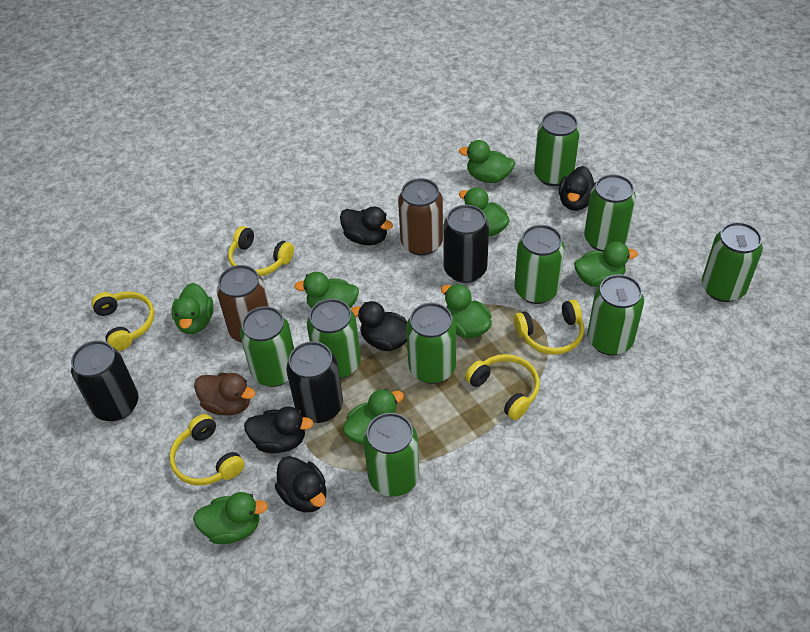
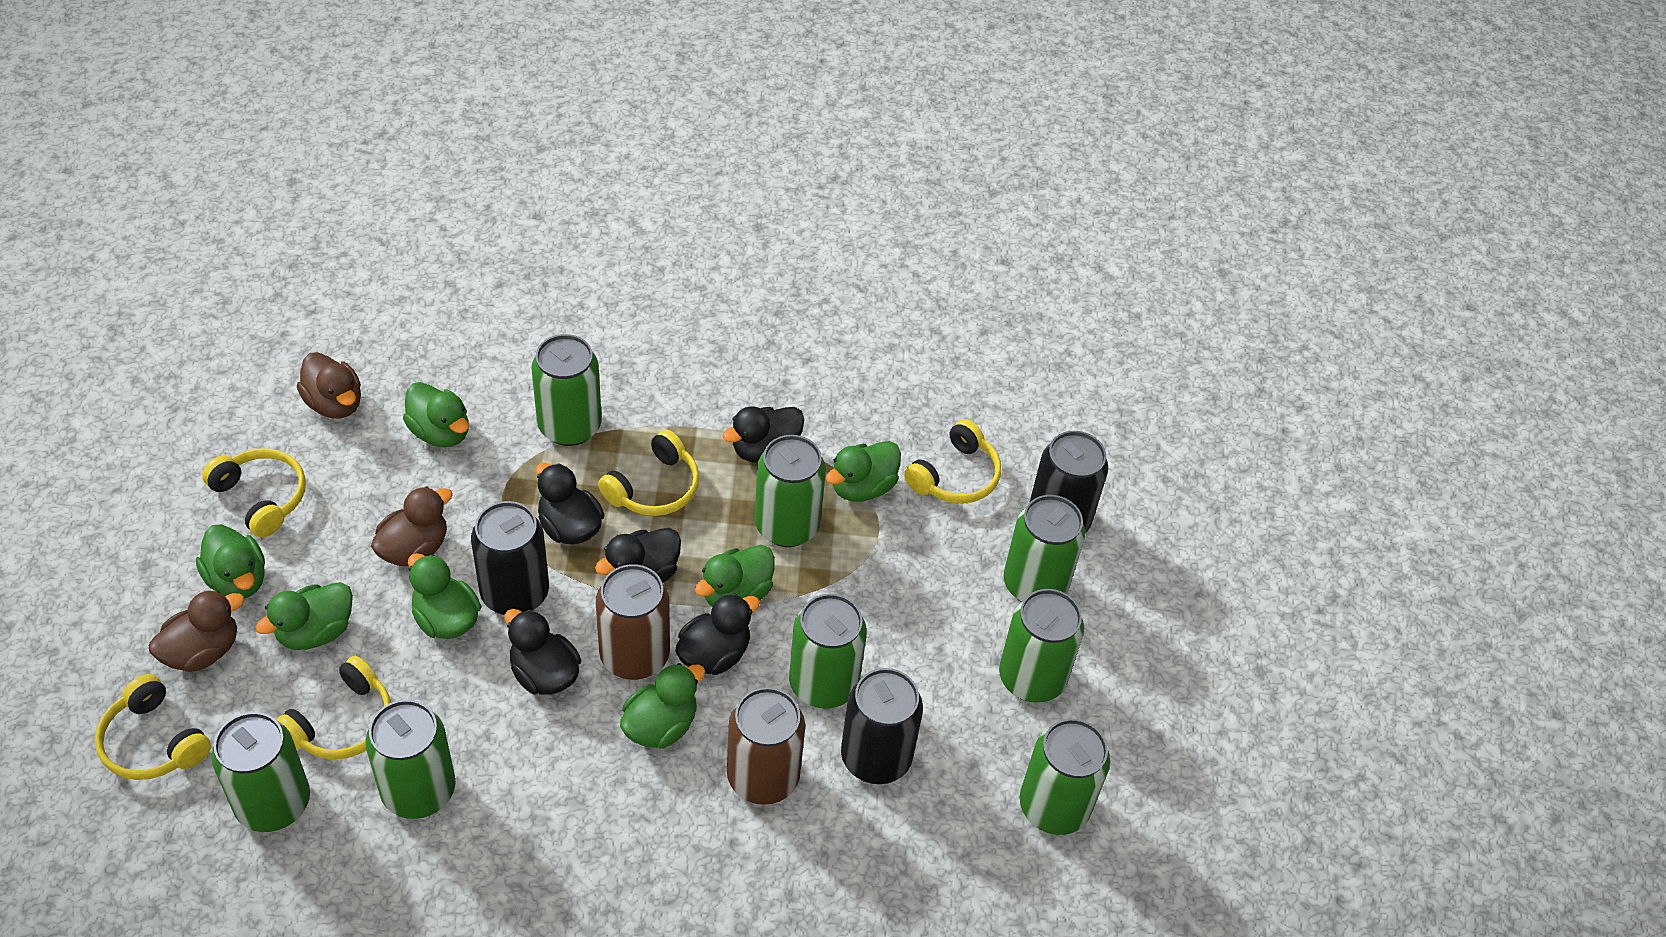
brown duck: 1 -> 3
green can: 9 -> 8
green duck: 8 -> 7

